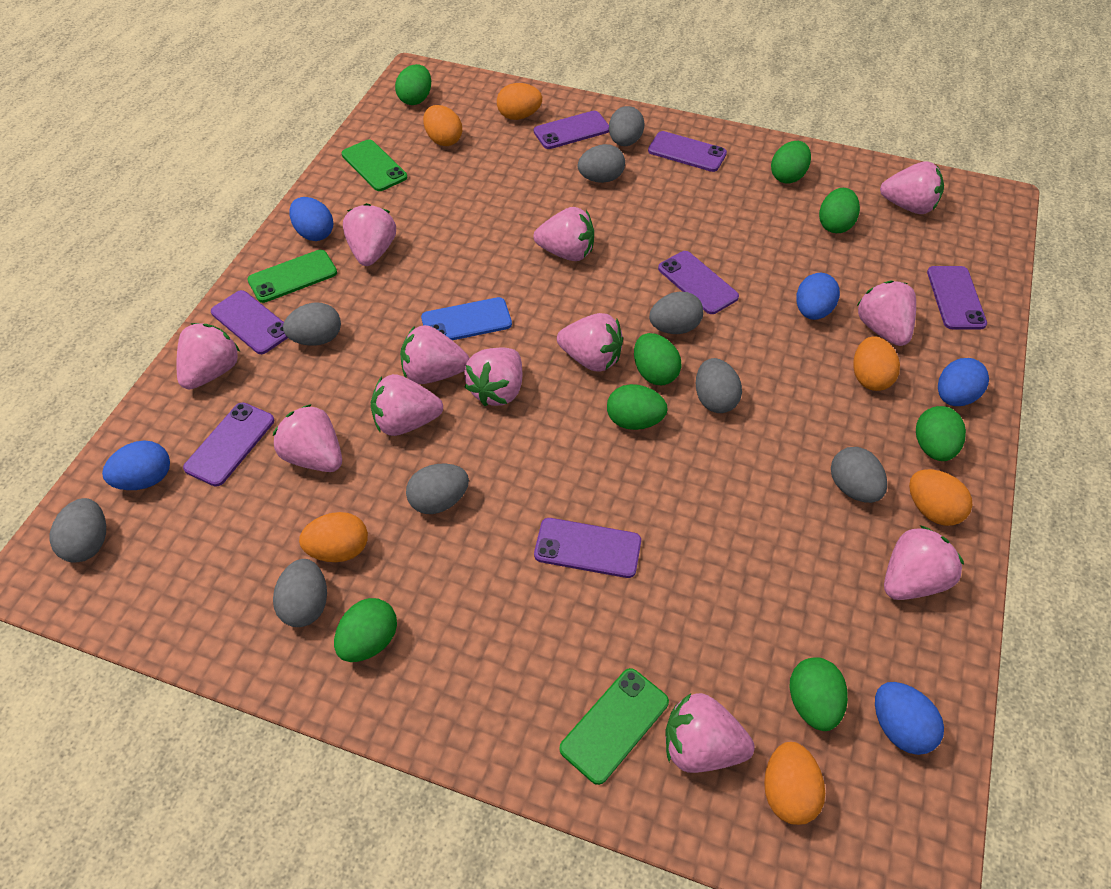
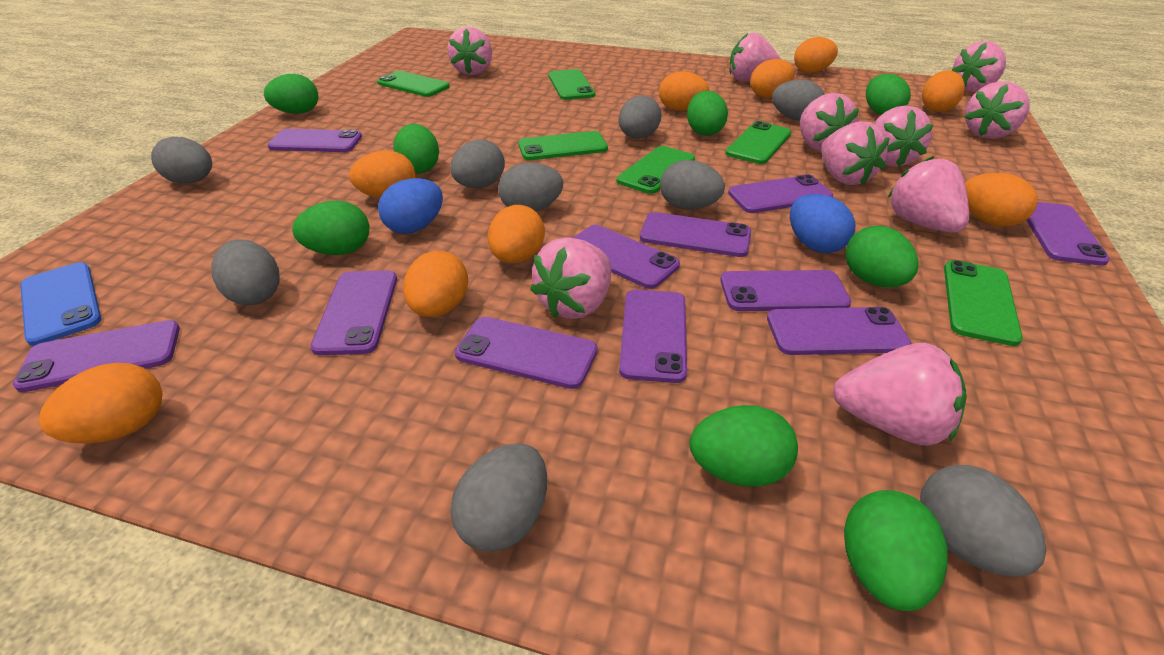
blue egg: 5 -> 2
green phone: 3 -> 6
orange egg: 6 -> 9
pink strawberry: 12 -> 10
purple phone: 7 -> 11

